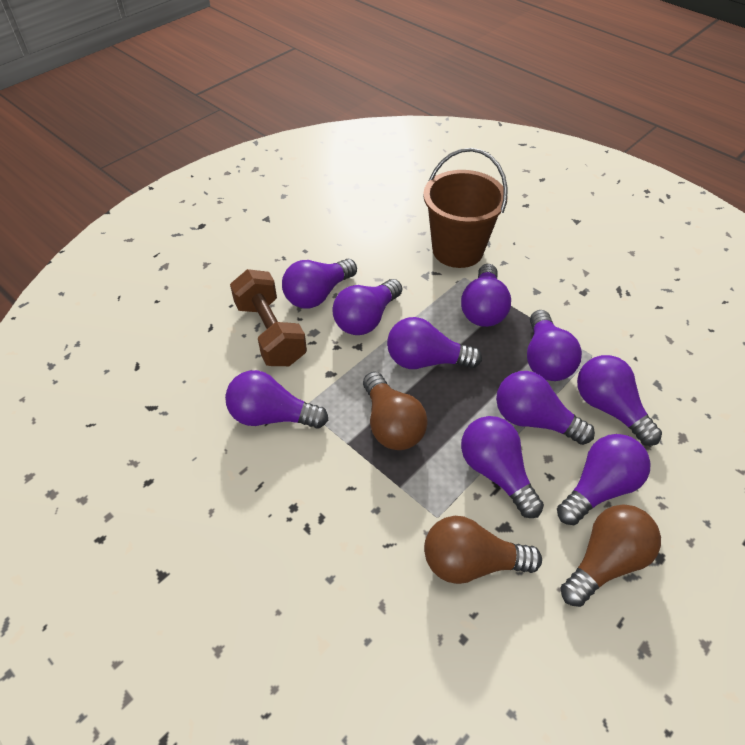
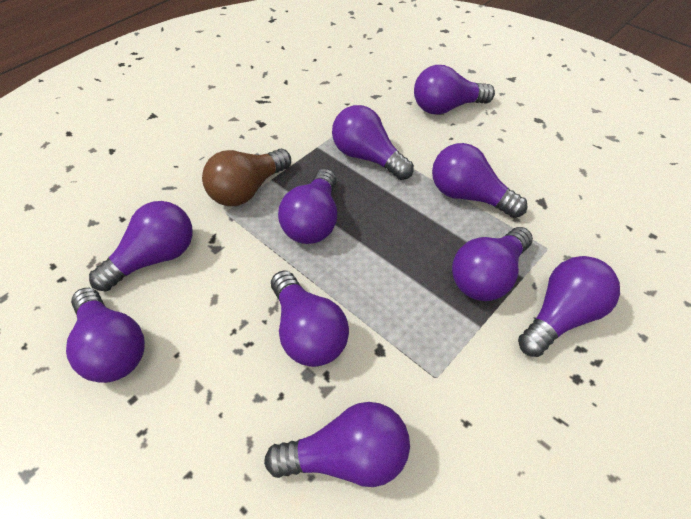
brown bucket: 1 -> 0
brown dumbbell: 1 -> 0
brown light bulb: 3 -> 1

